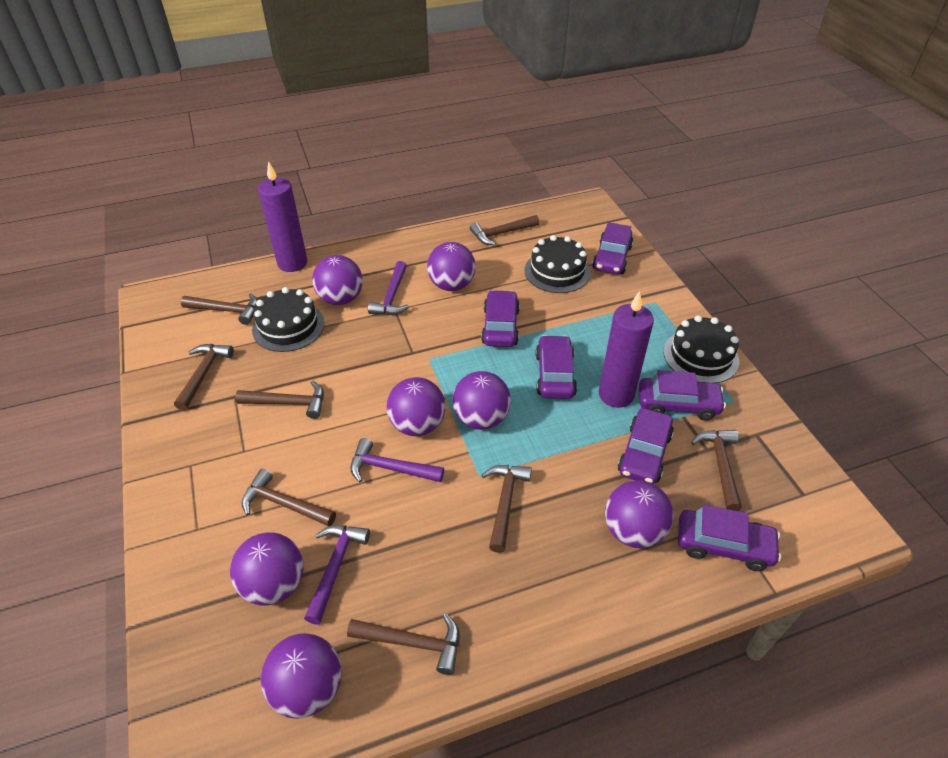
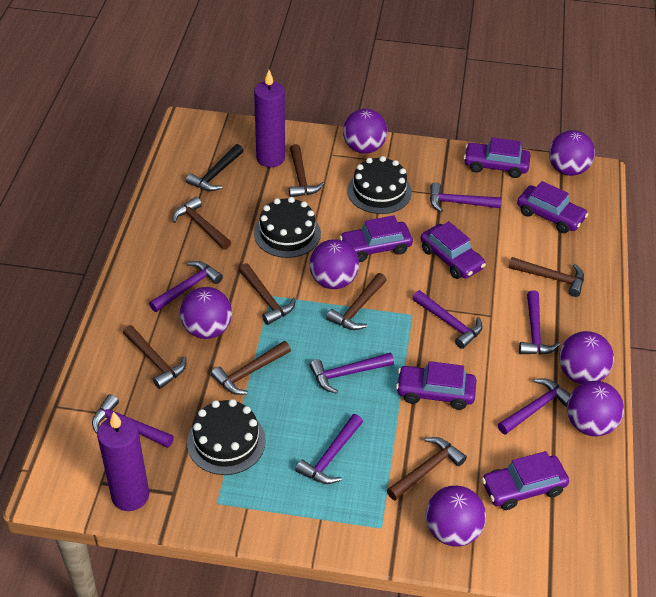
black hammer: 0 -> 1
purple hammer: 3 -> 8

